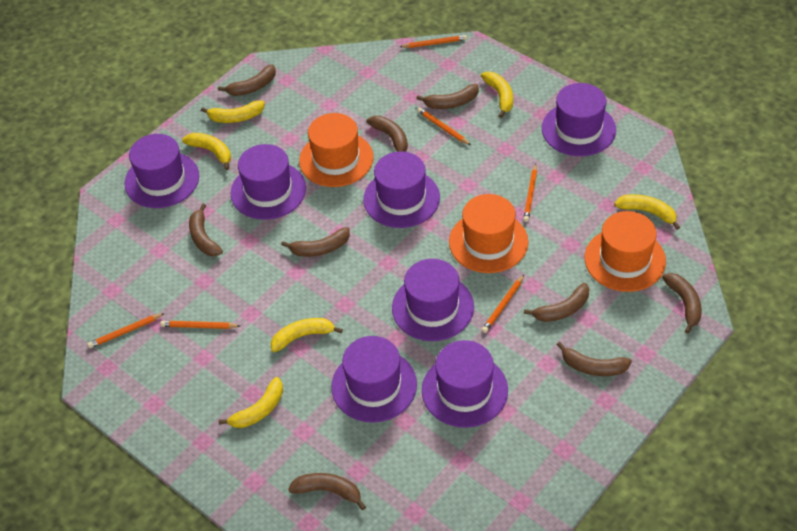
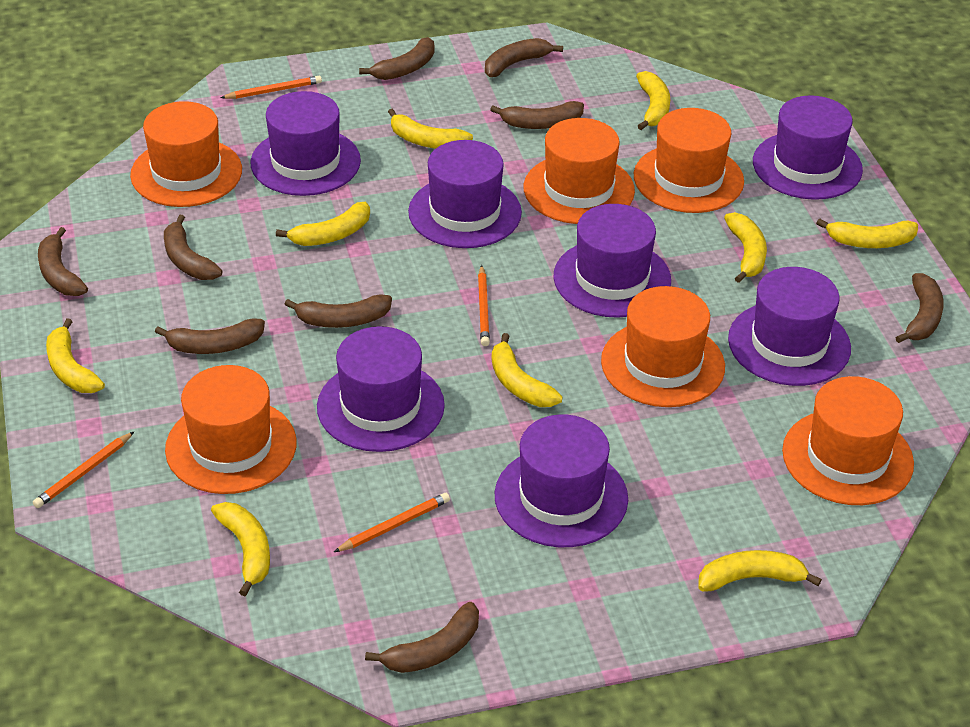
orange hat: 3 -> 6
orange pencil: 6 -> 4
yellow banana: 6 -> 9

